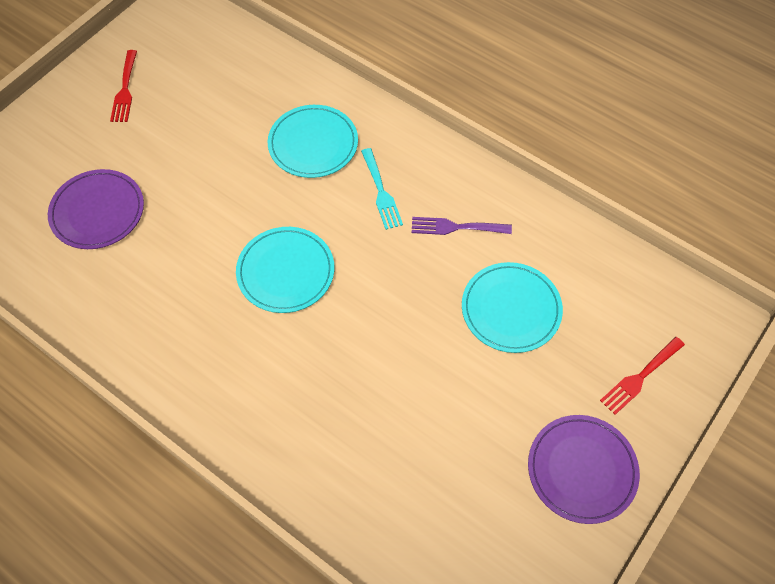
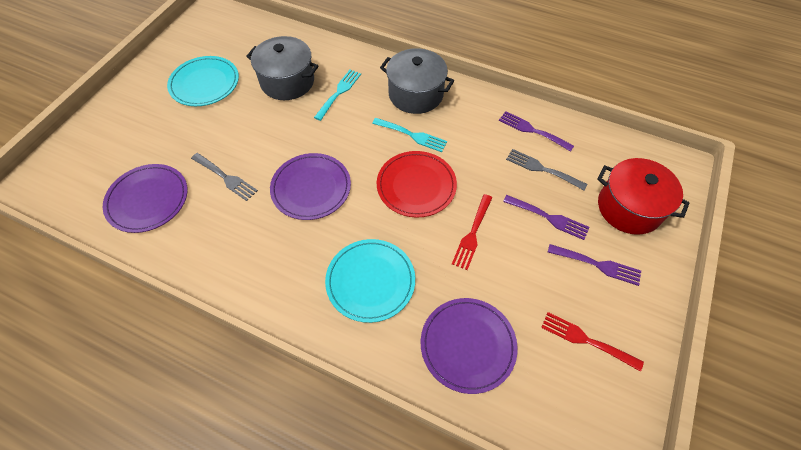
grey fork: 0 -> 2
grey pot: 0 -> 2
purple fork: 1 -> 3
purple plate: 2 -> 3
red plate: 0 -> 1
red pot: 0 -> 1
turquoise fork: 1 -> 2
turquoise plate: 3 -> 2

